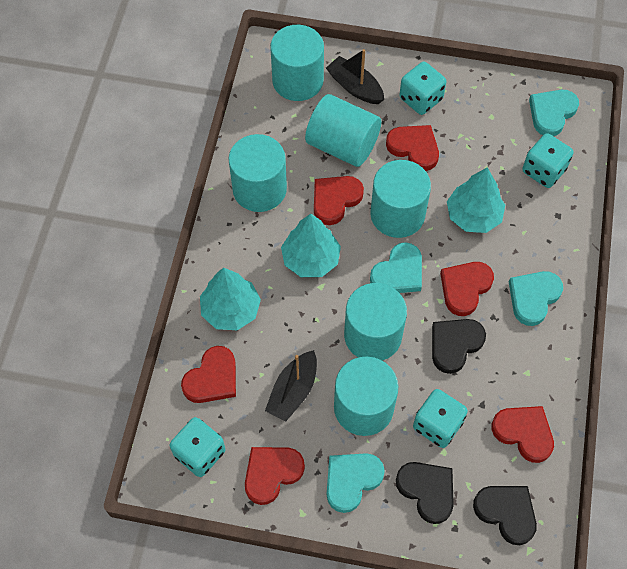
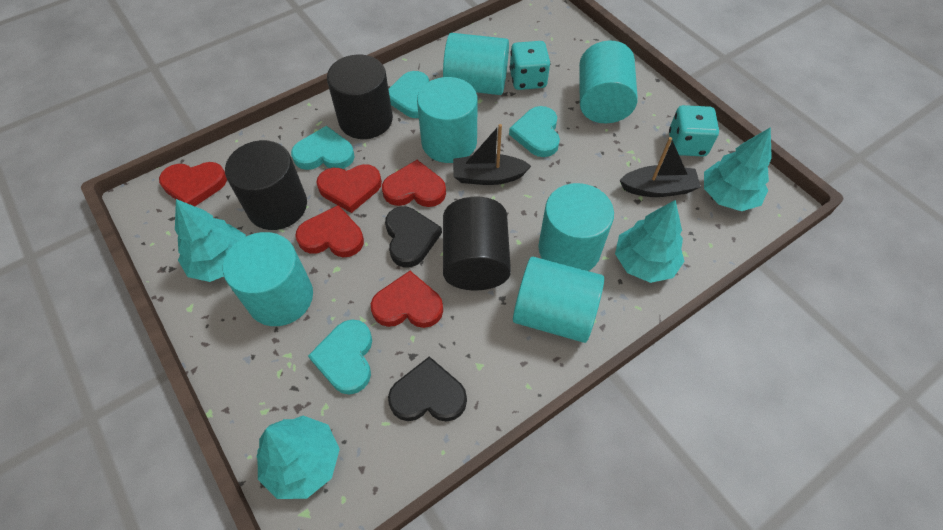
black cylinder: 0 -> 3
black heart: 3 -> 2
red heart: 6 -> 5
turquoise dice: 4 -> 2
turquoise tree: 3 -> 4

